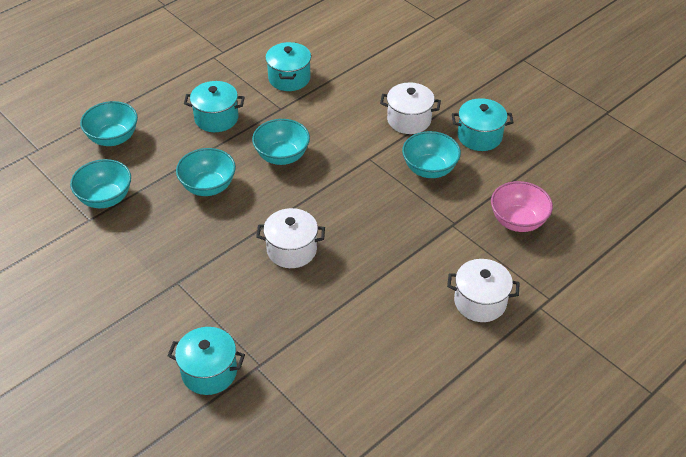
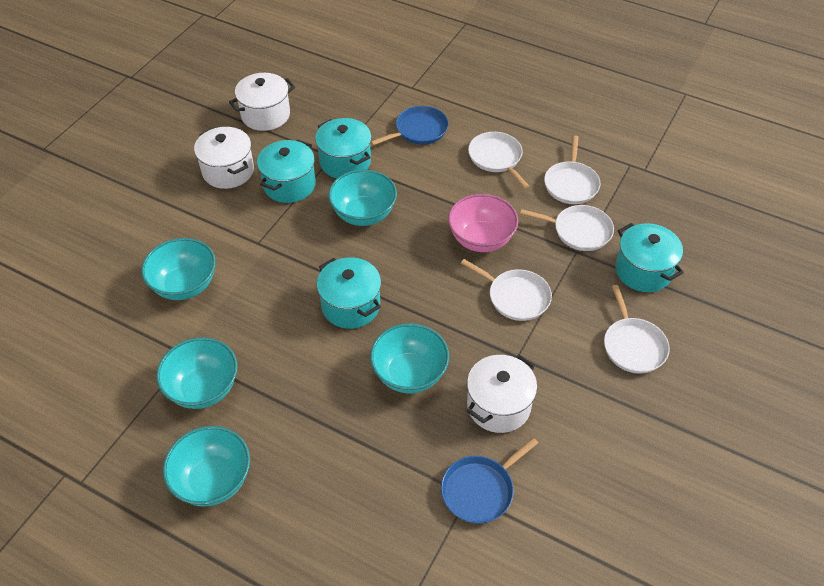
blue pan: 0 -> 2
white pan: 0 -> 5

